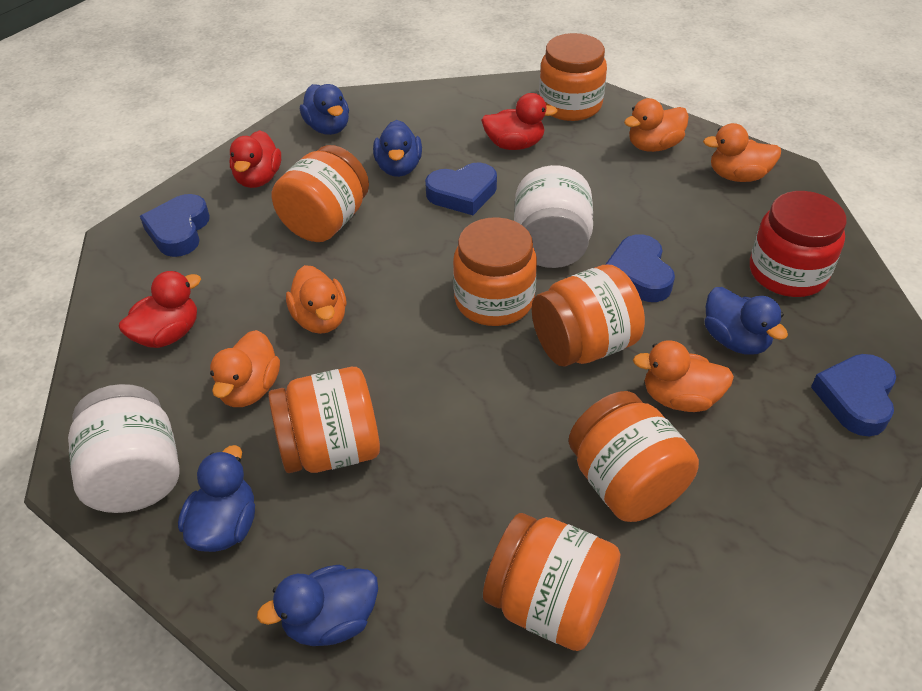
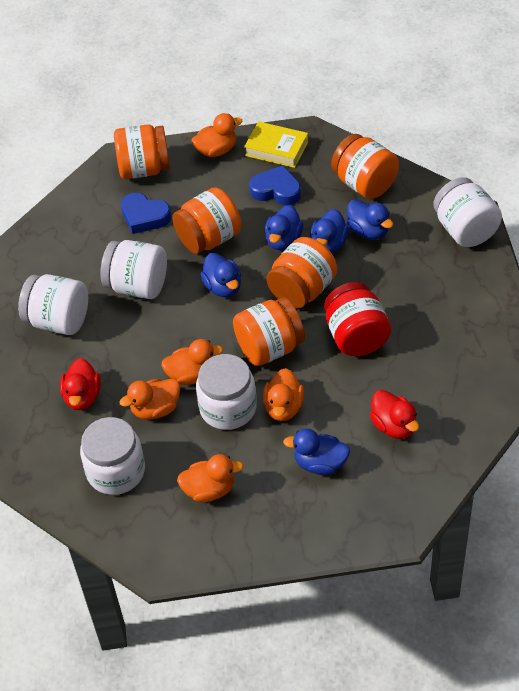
blue heart: 4 -> 2
orange jar: 7 -> 5
red duck: 3 -> 2
white jar: 2 -> 5
yellow book: 0 -> 1

